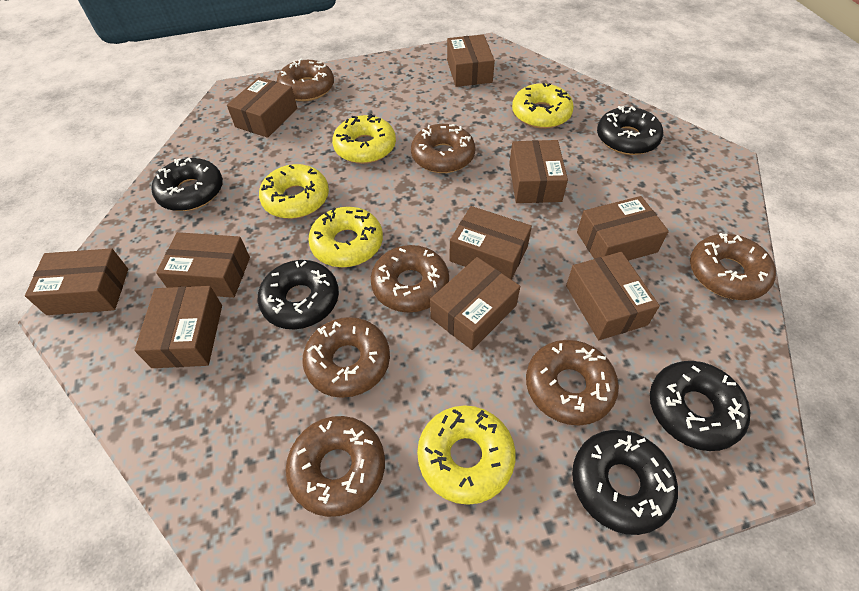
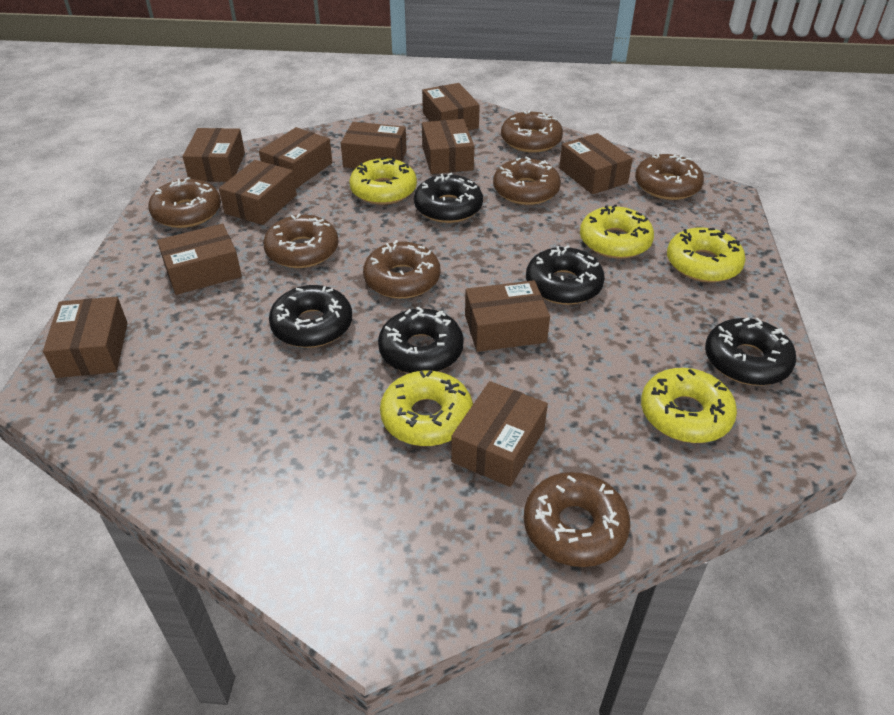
brown box: 10 -> 11

